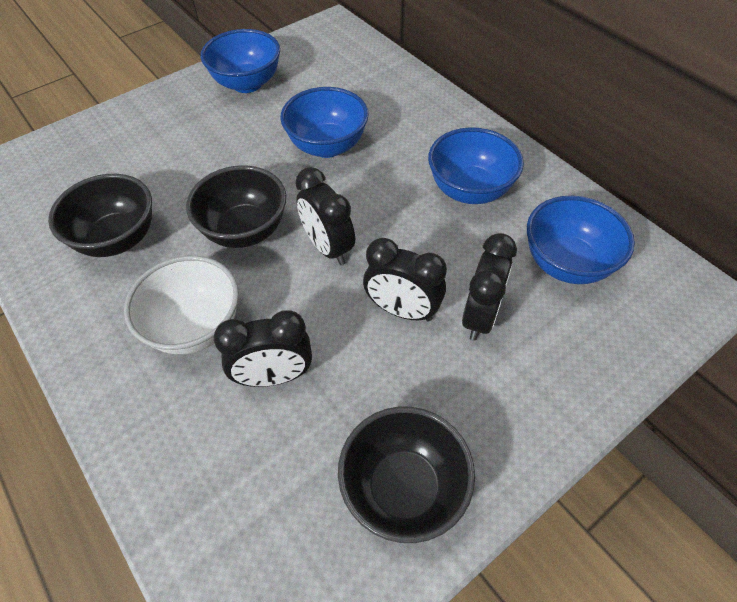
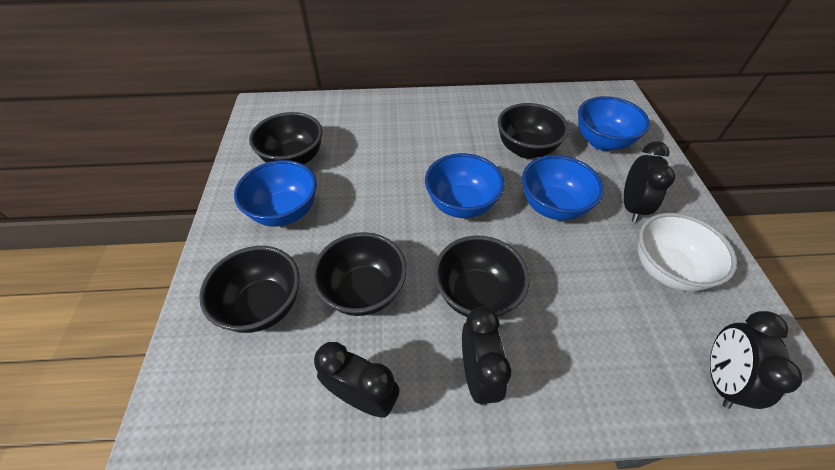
black bowl: 3 -> 5

